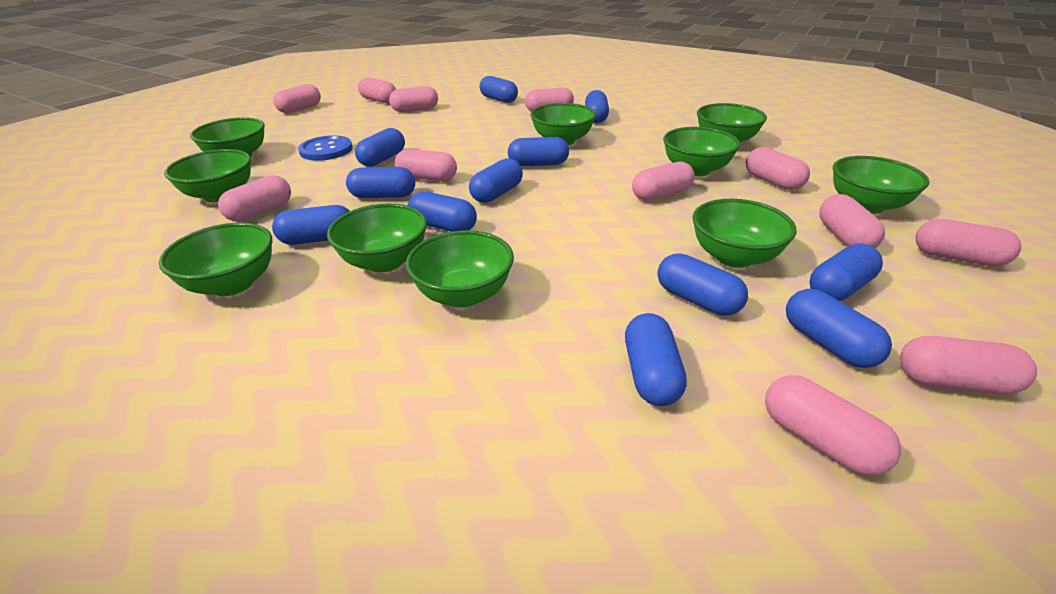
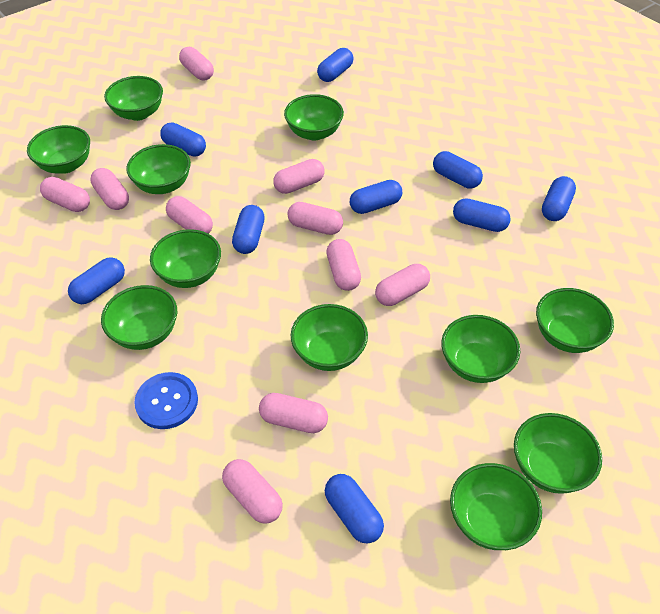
blue capsule: 12 -> 9
green bowl: 10 -> 11
pink capsule: 12 -> 10

